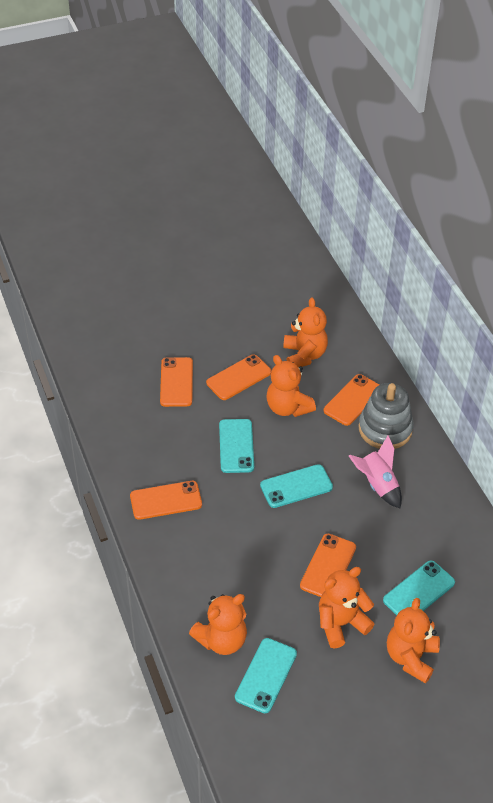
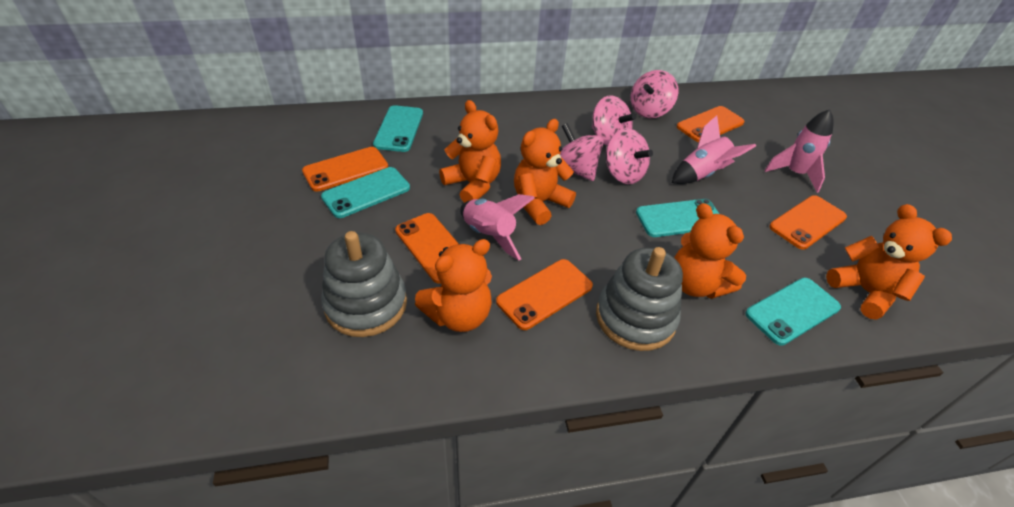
grey stacking toy: 1 -> 2
pink rocket: 1 -> 3
pink spinning top: 0 -> 4

